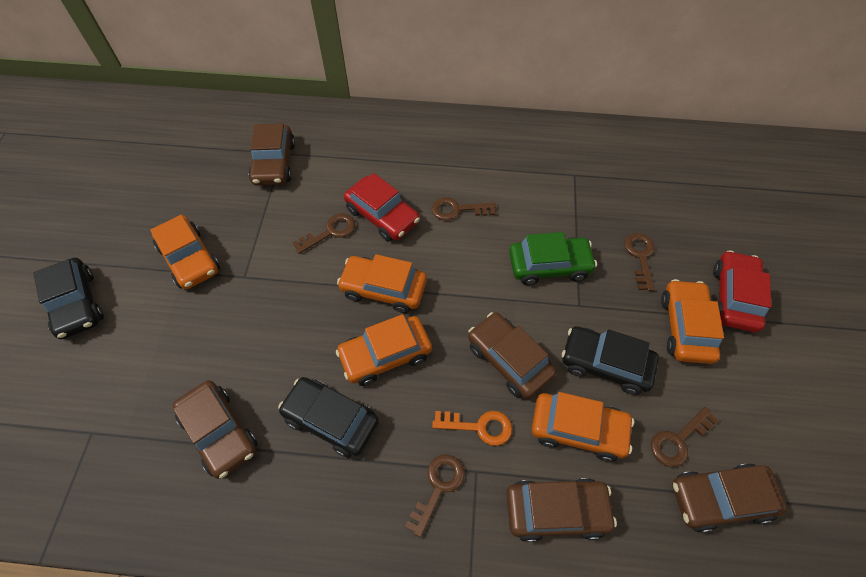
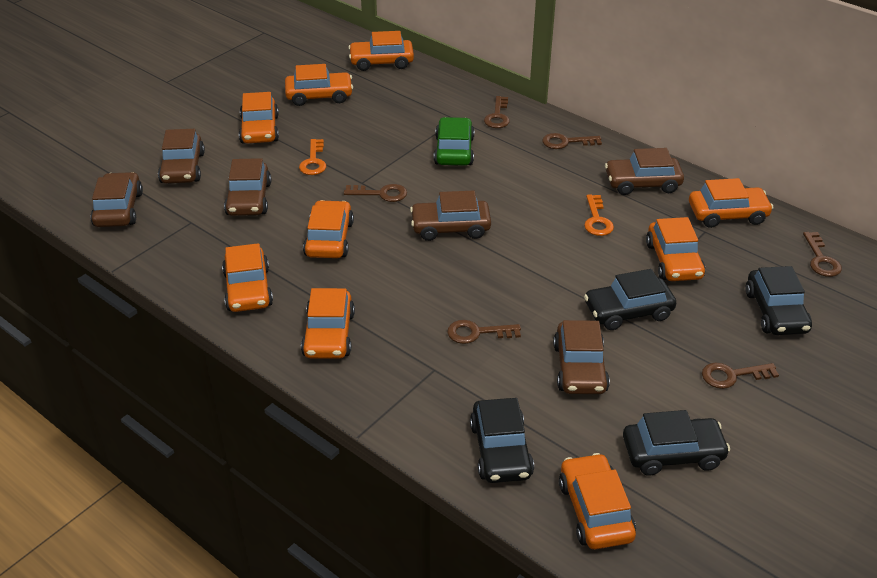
black car: 3 -> 4
brown car: 5 -> 6
brown key: 5 -> 6
orange car: 5 -> 9
orange key: 1 -> 2
red car: 2 -> 0

